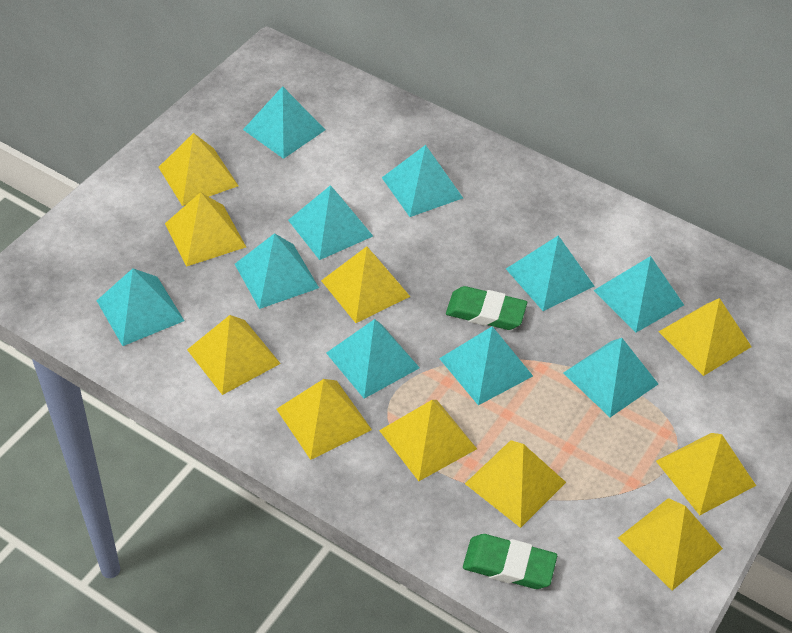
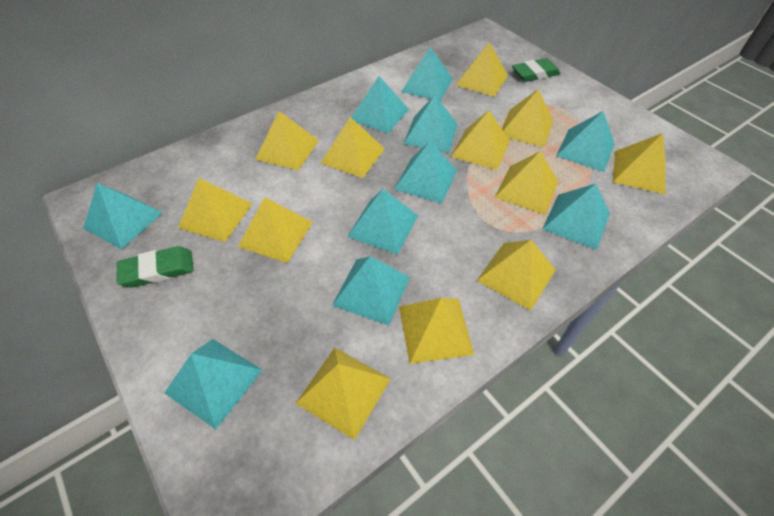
yellow pyramid: 10 -> 12

